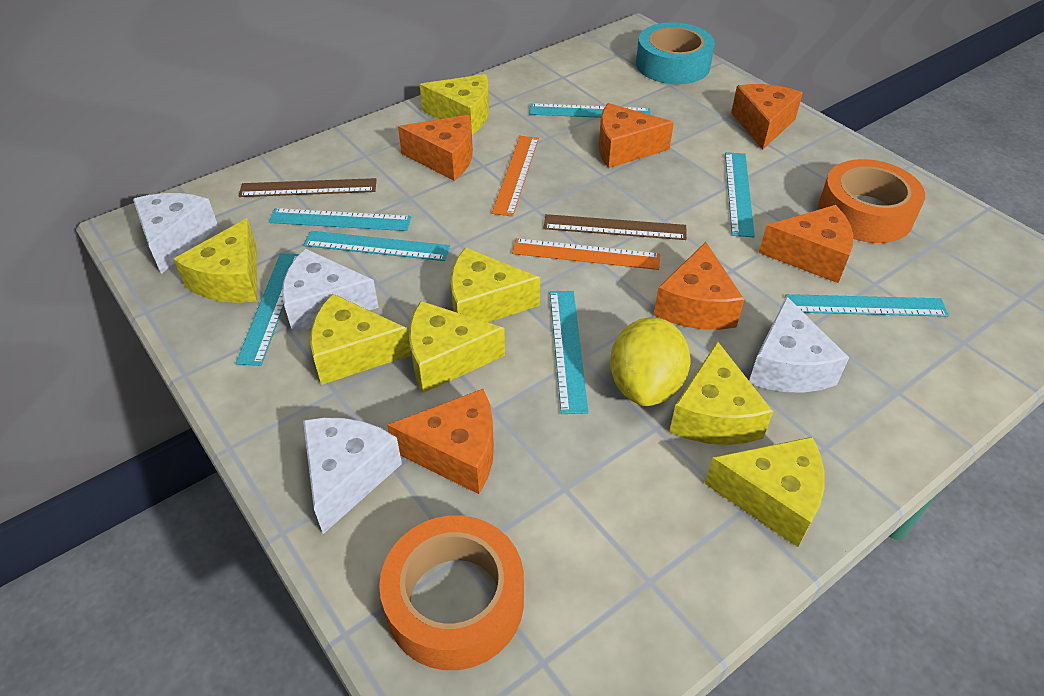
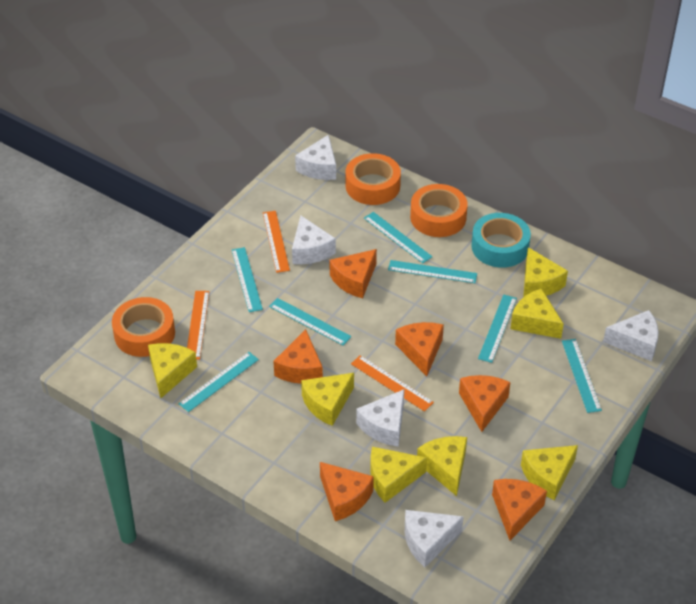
brown ruler: 2 -> 0
orange ruler: 2 -> 3
orange tape: 2 -> 3
white cheese: 4 -> 5
yellow lemon: 1 -> 0

